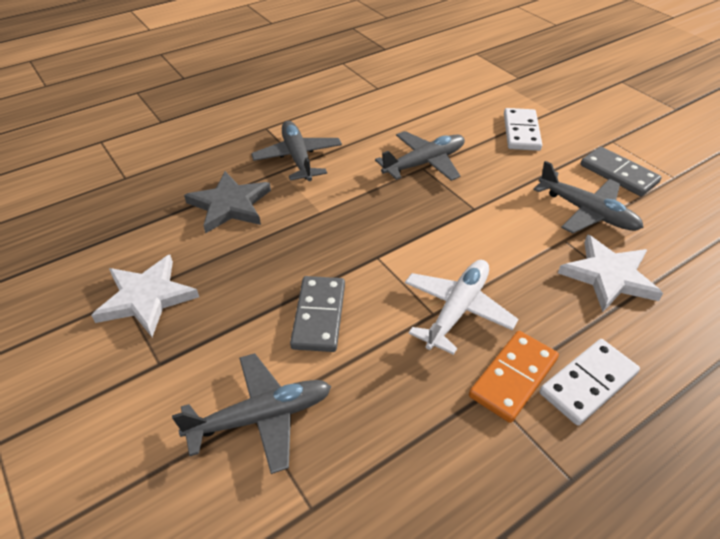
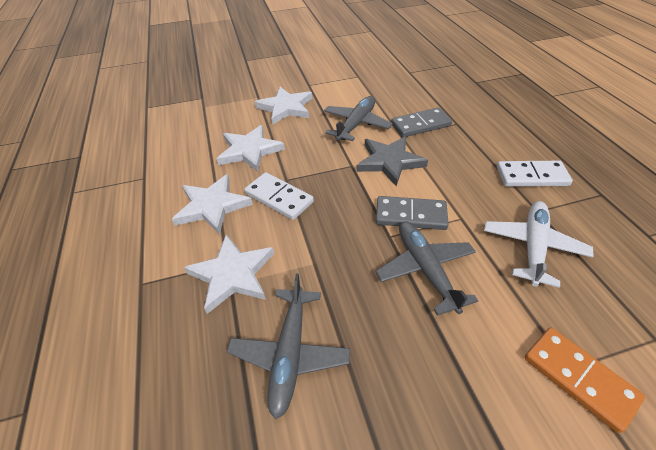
grey plane: 4 -> 3
white star: 2 -> 4

